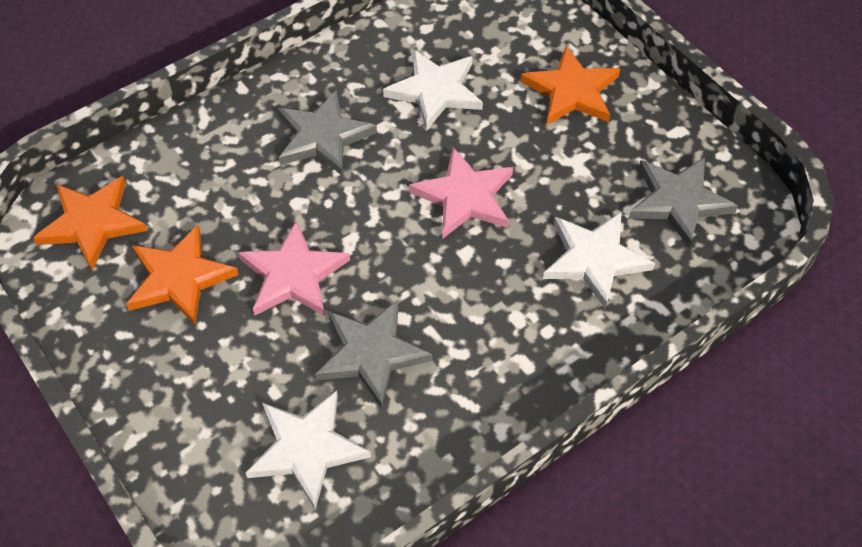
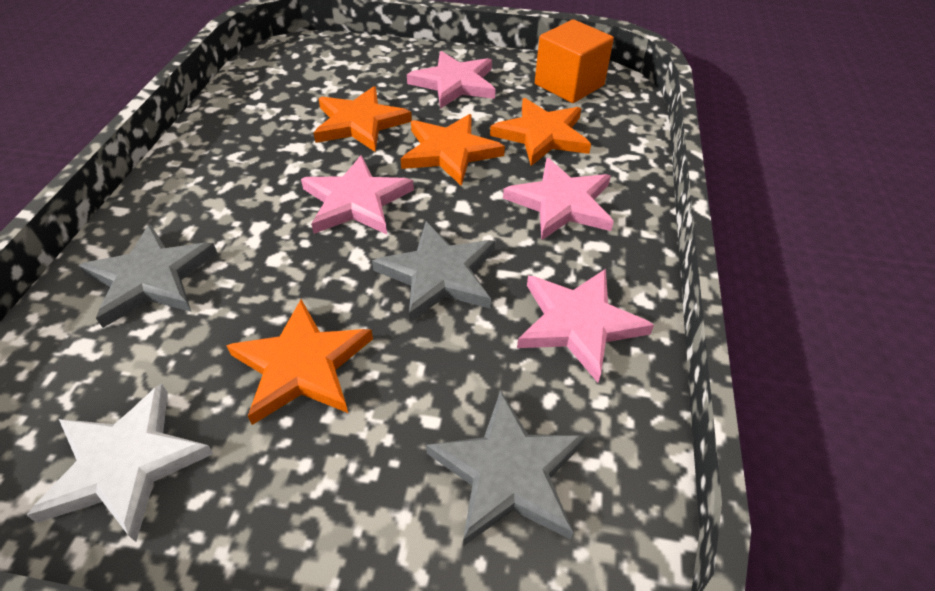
orange cube: 0 -> 1
orange star: 3 -> 4
pink star: 2 -> 4
white star: 3 -> 1

